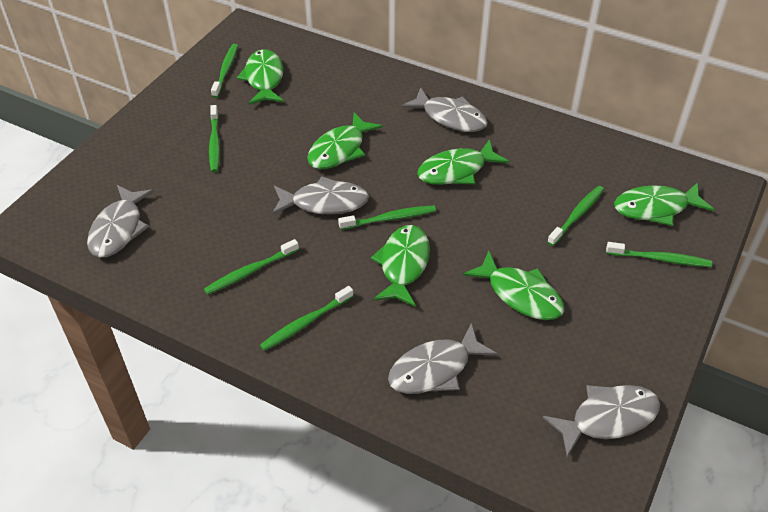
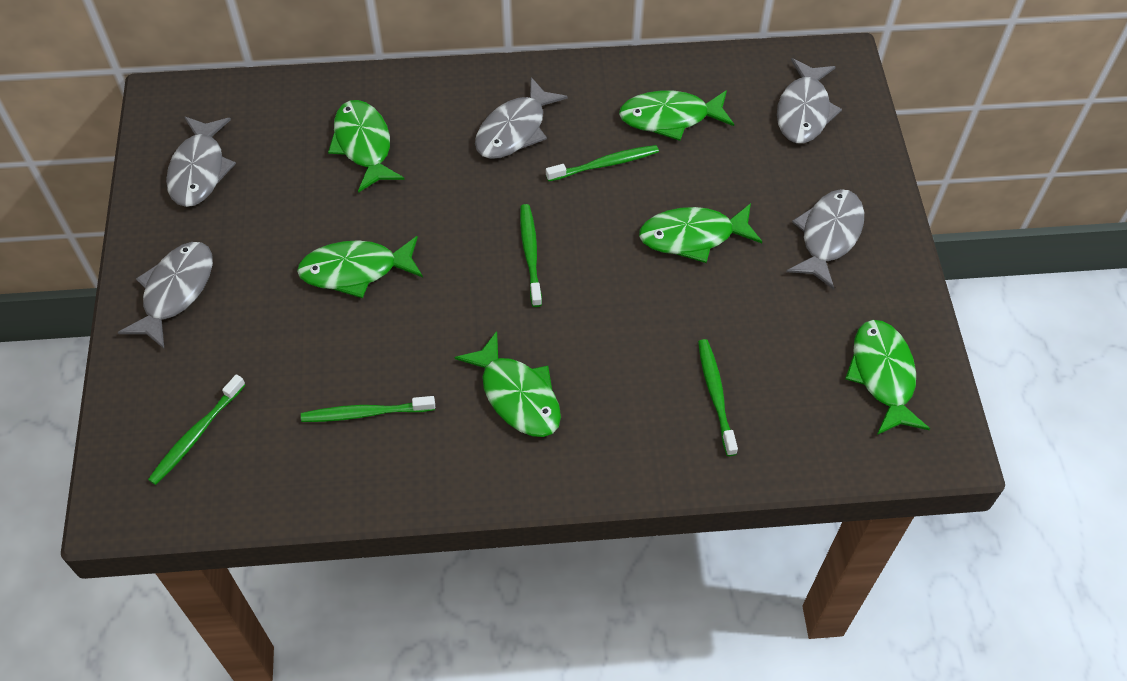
green toothbrush: 7 -> 5

